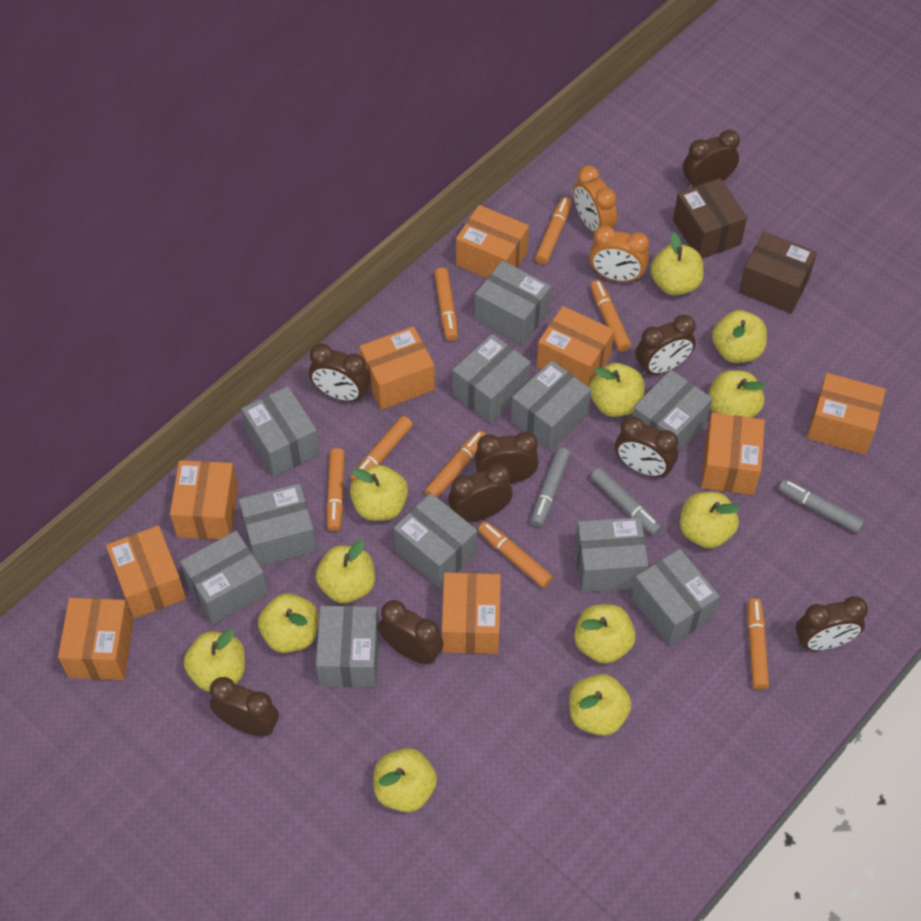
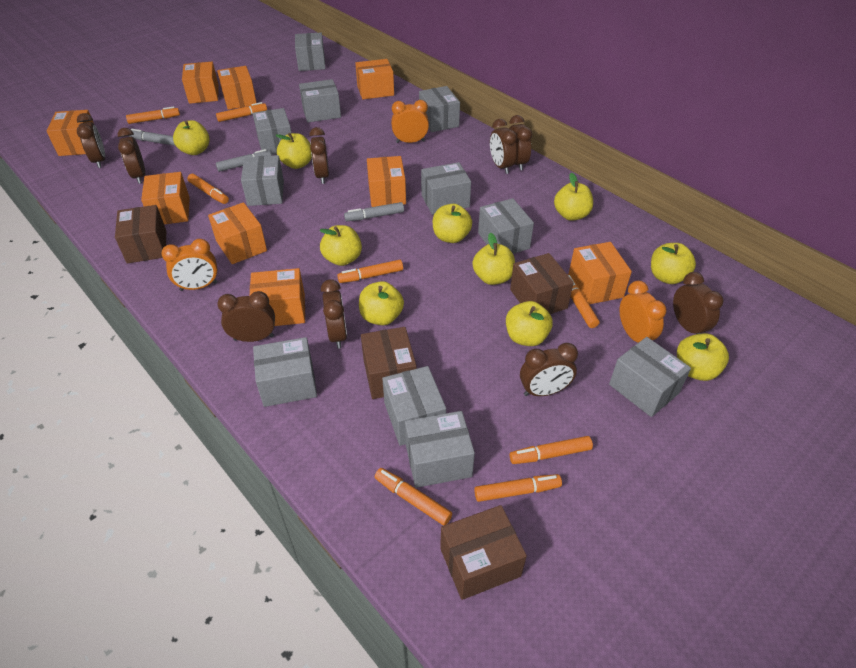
brown box: 2 -> 4
orange clock: 2 -> 3
yellow apple: 12 -> 10

